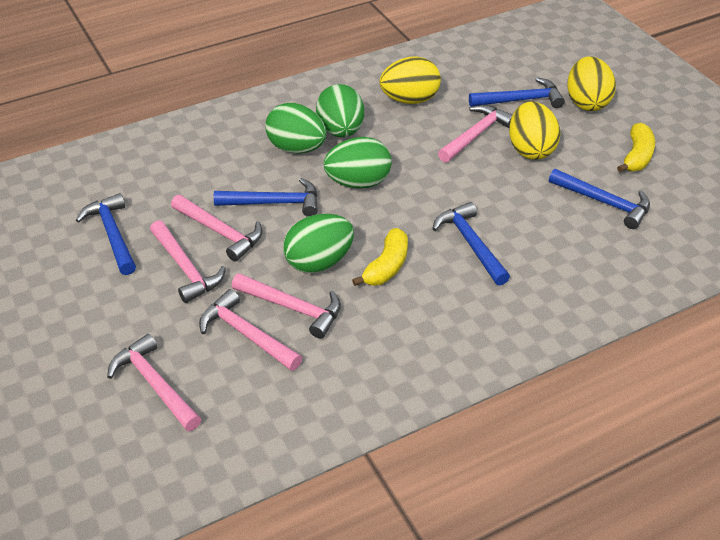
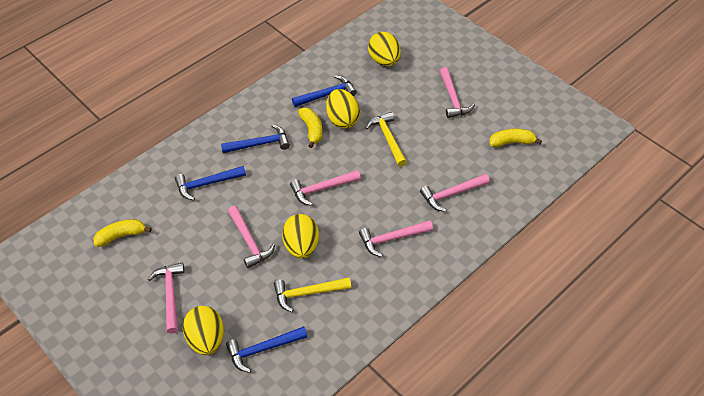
blue hammer: 5 -> 4
green egg: 4 -> 0
yellow banana: 2 -> 3
yellow egg: 3 -> 4
yellow hammer: 0 -> 2

